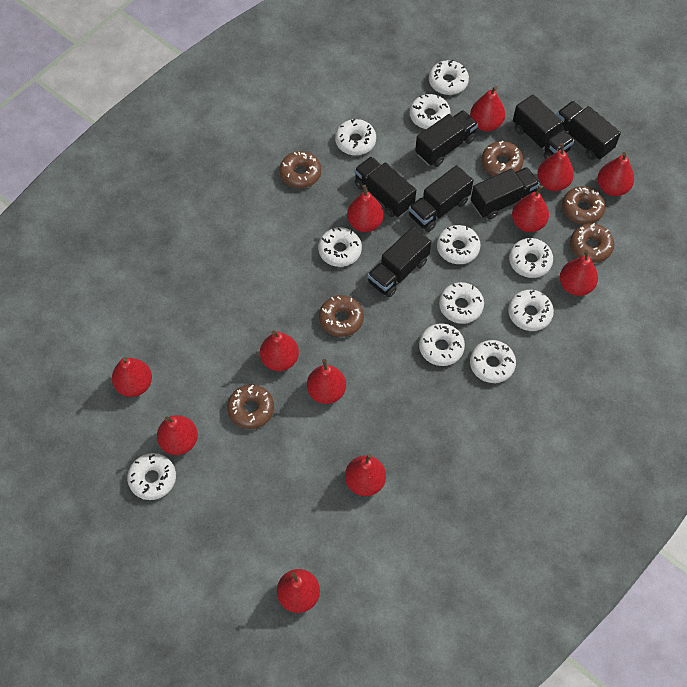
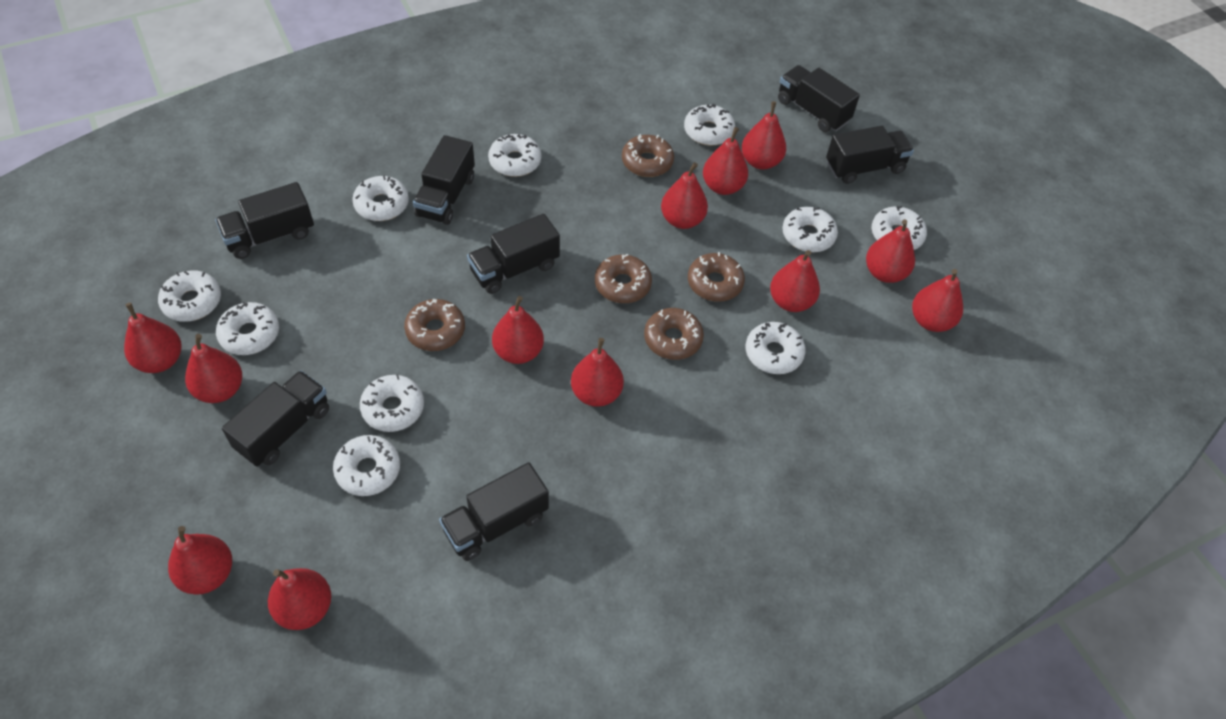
brown donut: 6 -> 5
white donut: 11 -> 10

